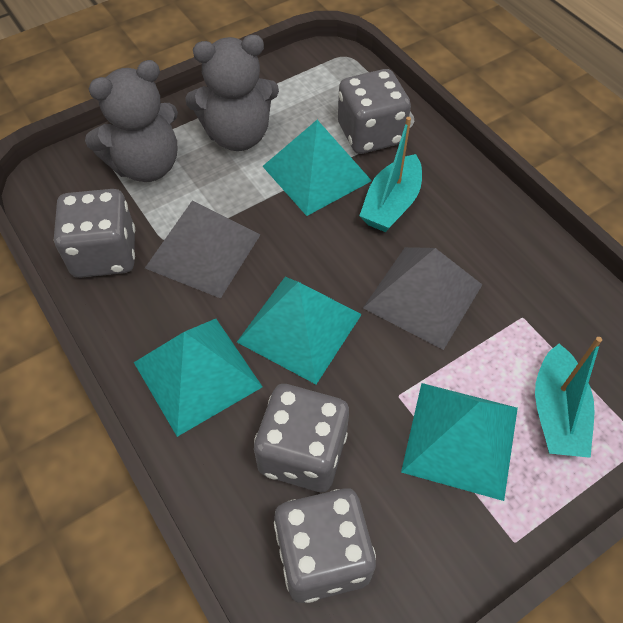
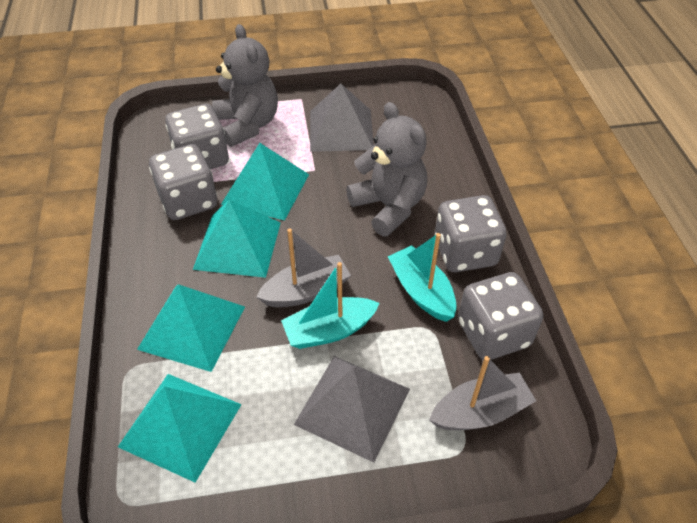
grey boat: 0 -> 2

